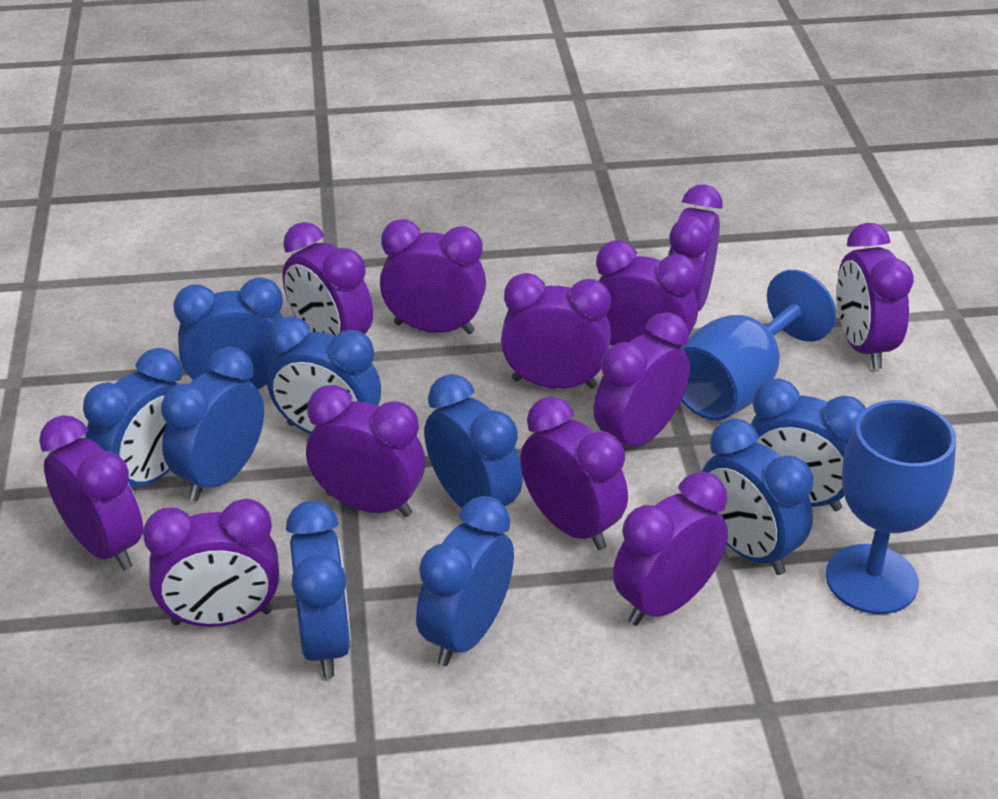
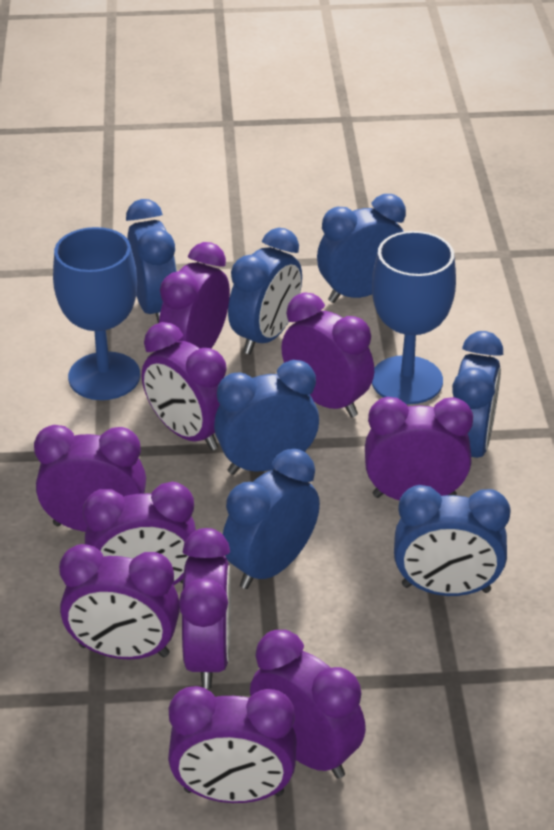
blue clock: 9 -> 7
purple clock: 12 -> 10

